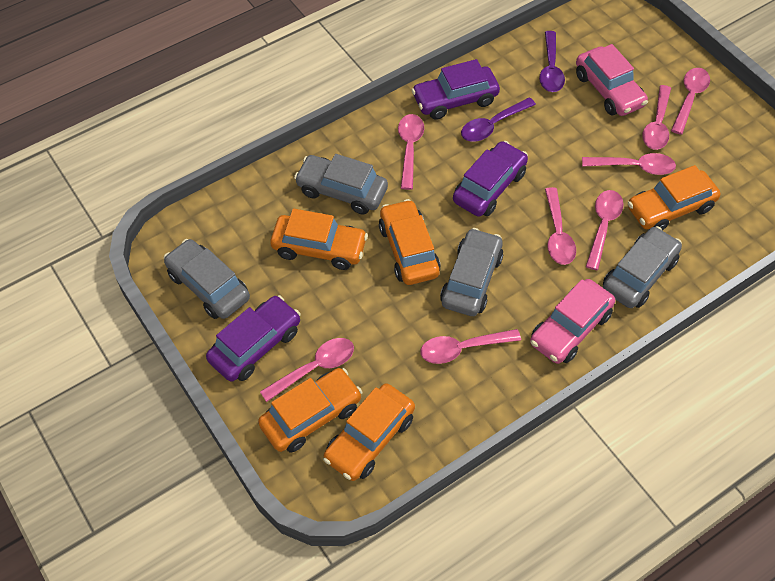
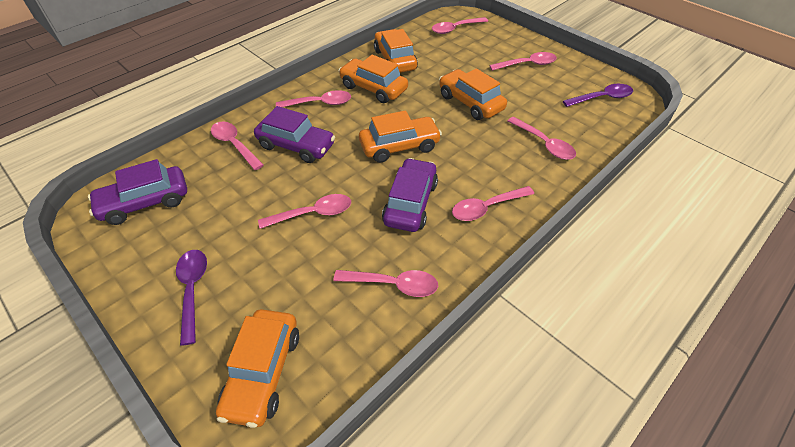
grey car: 4 -> 0
pink car: 2 -> 0

